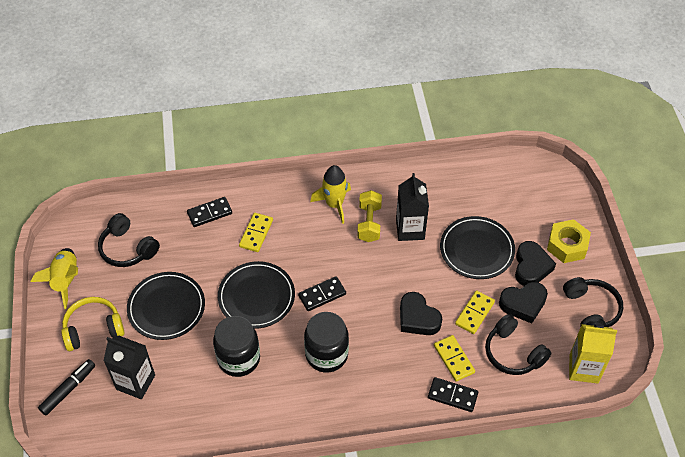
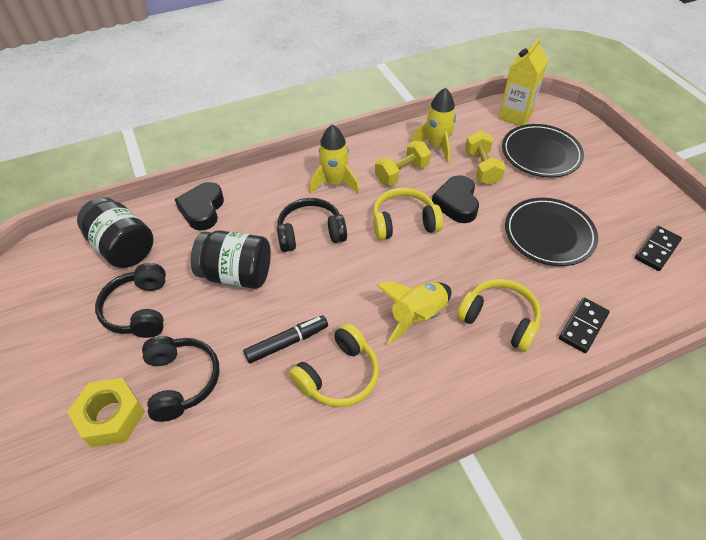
black carton: 2 -> 0
black domino: 3 -> 2
black heart: 3 -> 2
black plate: 3 -> 2
yellow domino: 3 -> 0
yellow dumbbell: 1 -> 2
yellow headphones: 1 -> 3
yellow rocket: 2 -> 3

